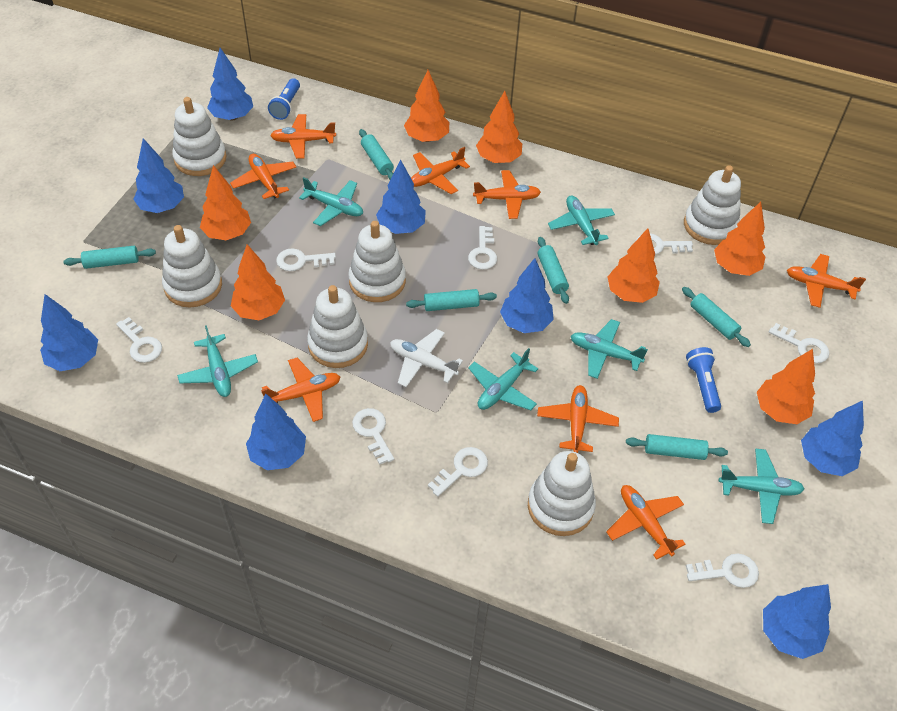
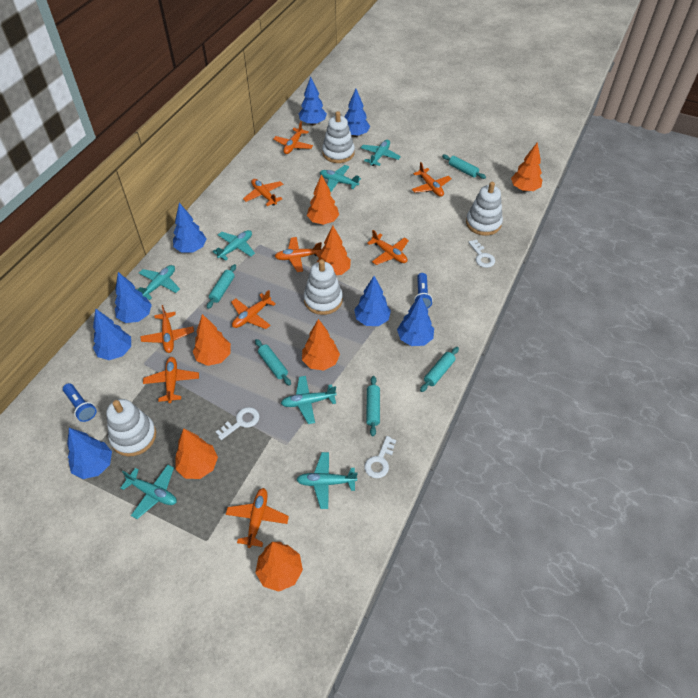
orange plane: 8 -> 9
turquoise plane: 6 -> 7
turquoise rolling pin: 6 -> 5
white key: 8 -> 3
white plane: 1 -> 0
white stacking toy: 6 -> 4

